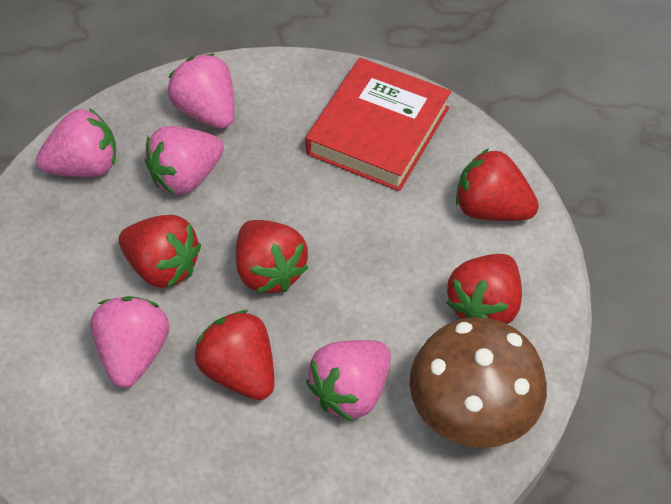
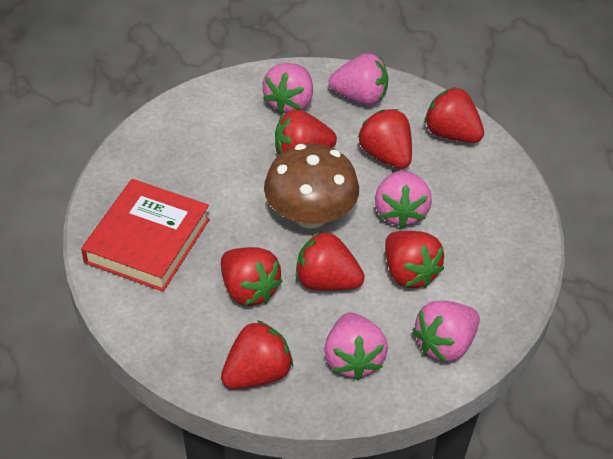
red strawberry: 5 -> 7

